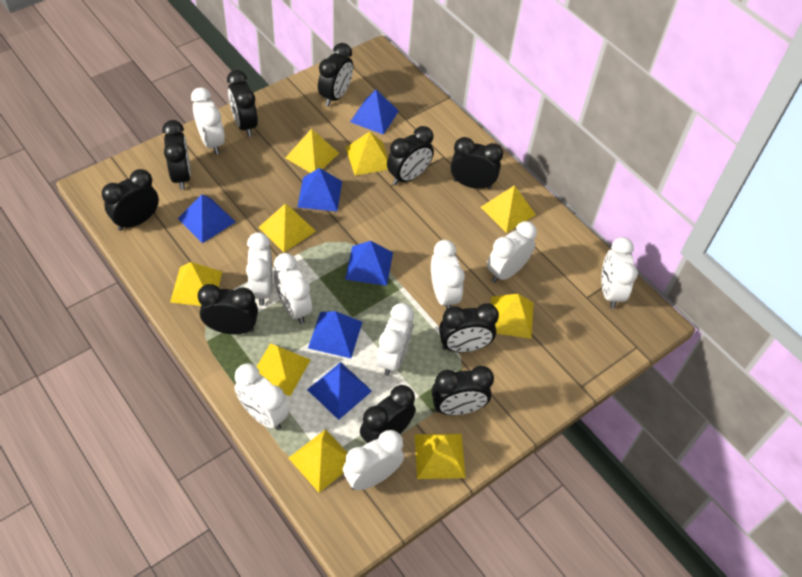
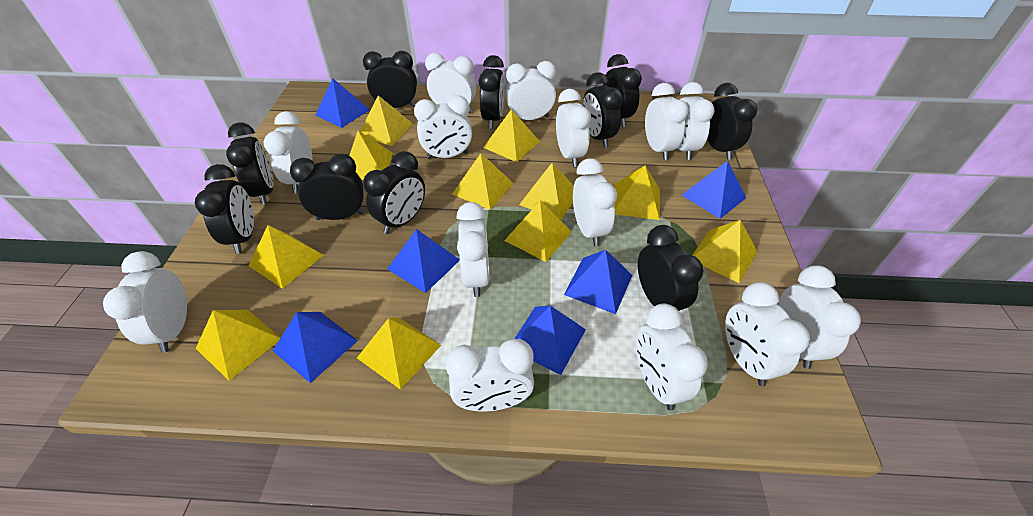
white clock: 9 -> 14
yellow pyramid: 9 -> 11

